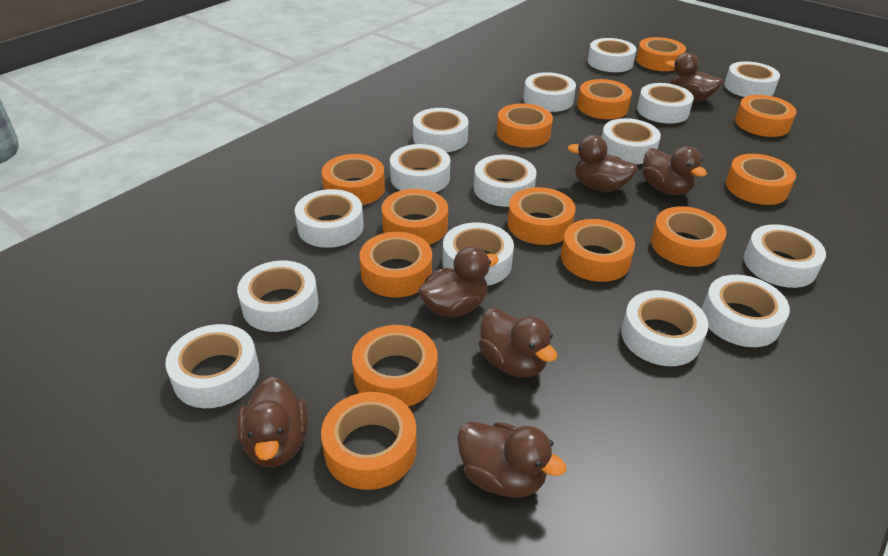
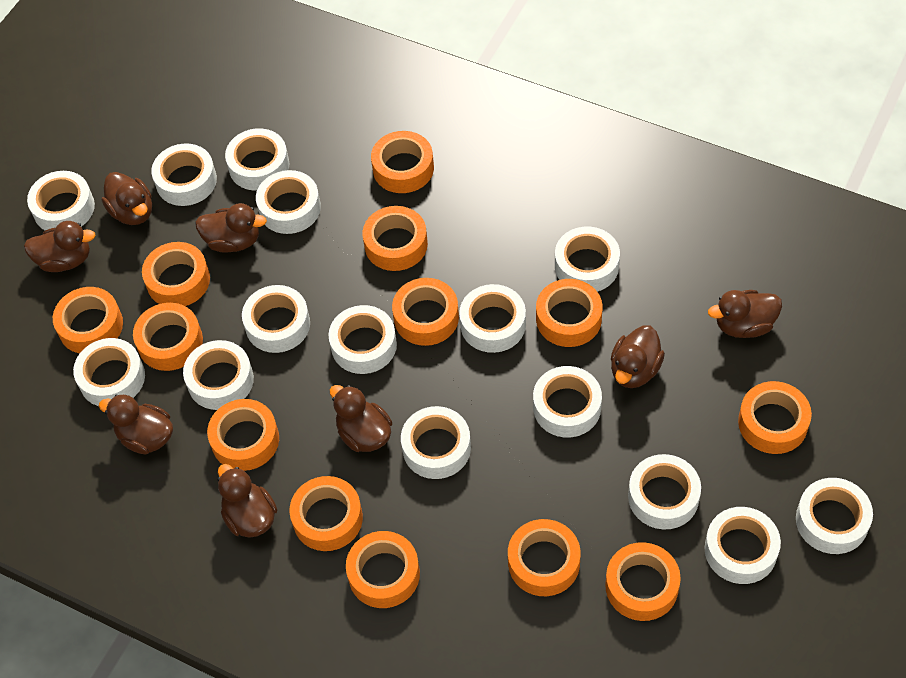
brown duck: 7 -> 8

